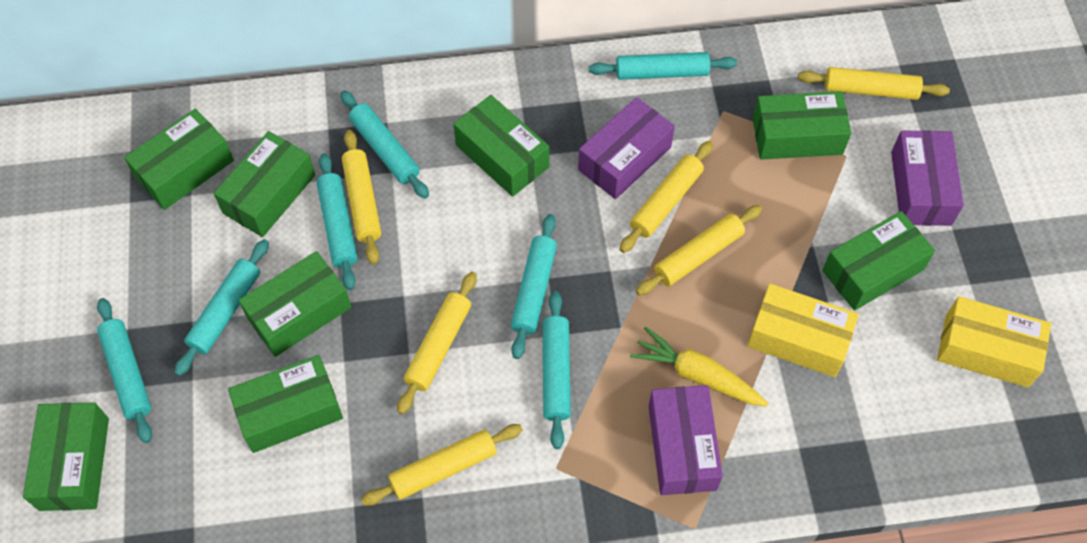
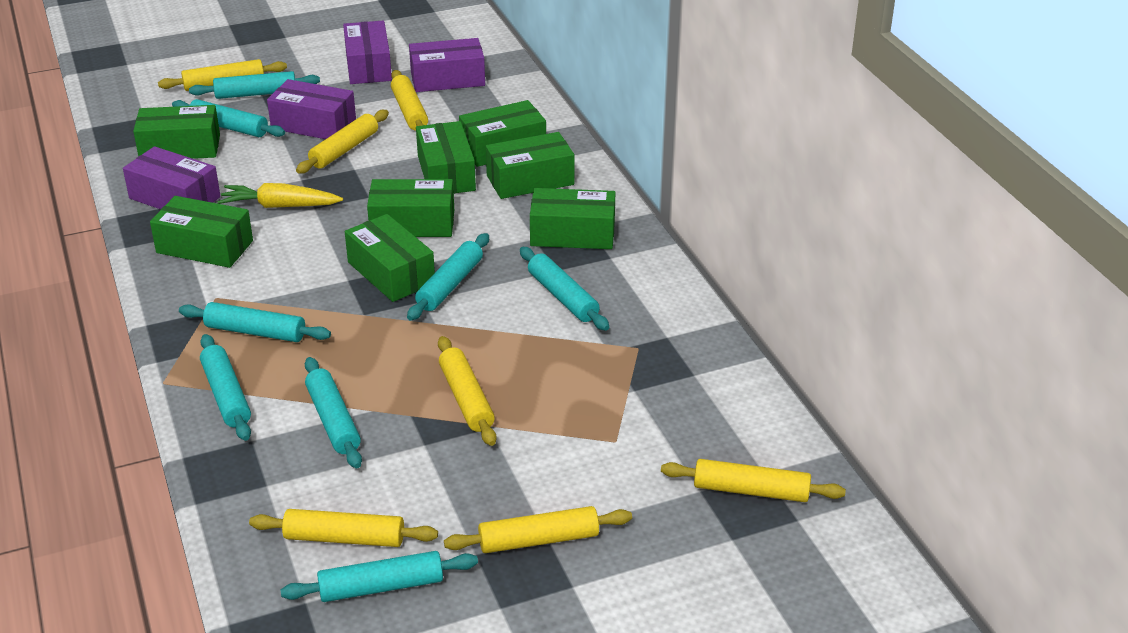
purple box: 3 -> 4
turquoise rolling pin: 7 -> 8
yellow box: 2 -> 0
yellow rolling pin: 6 -> 7

